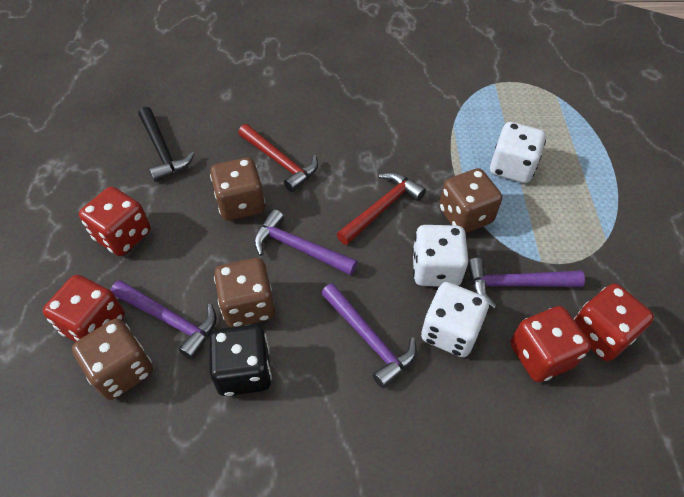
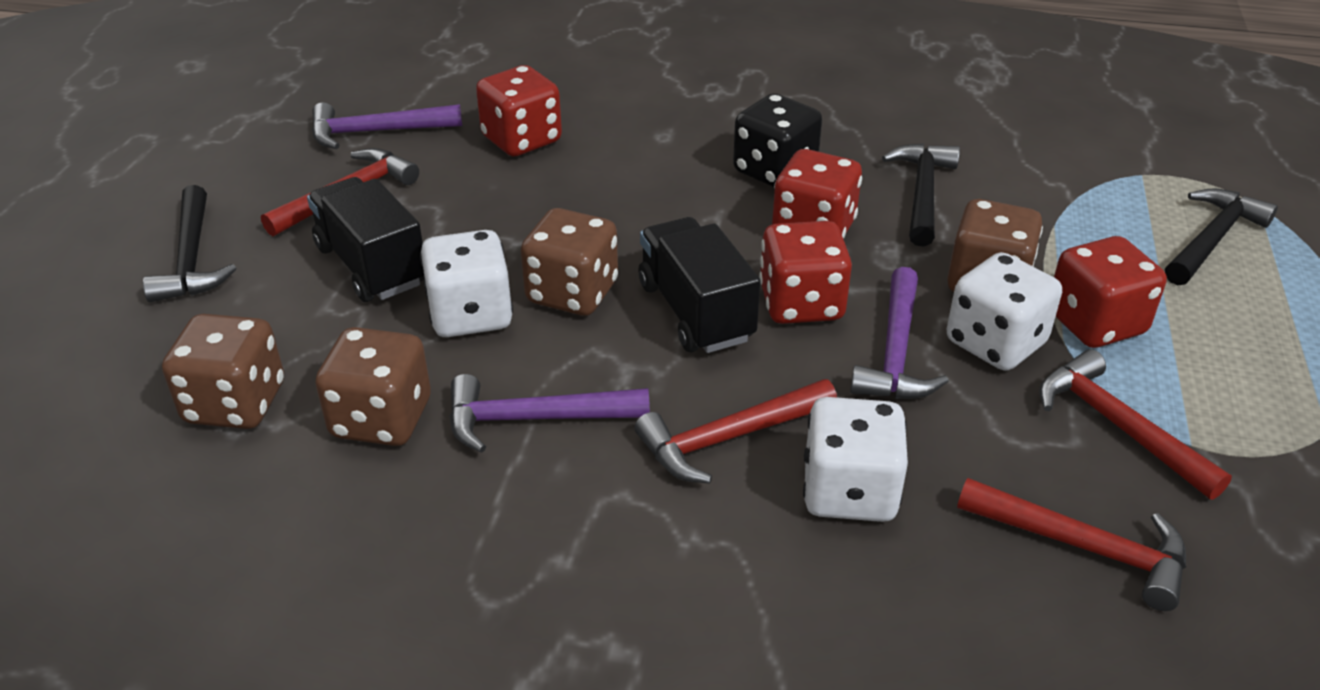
black hammer: 1 -> 3
black truck: 0 -> 2
purple hammer: 4 -> 3
red hammer: 2 -> 4

